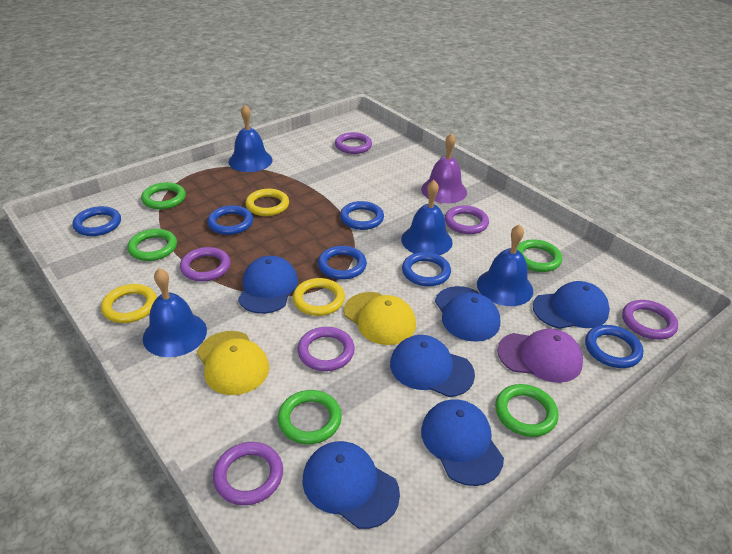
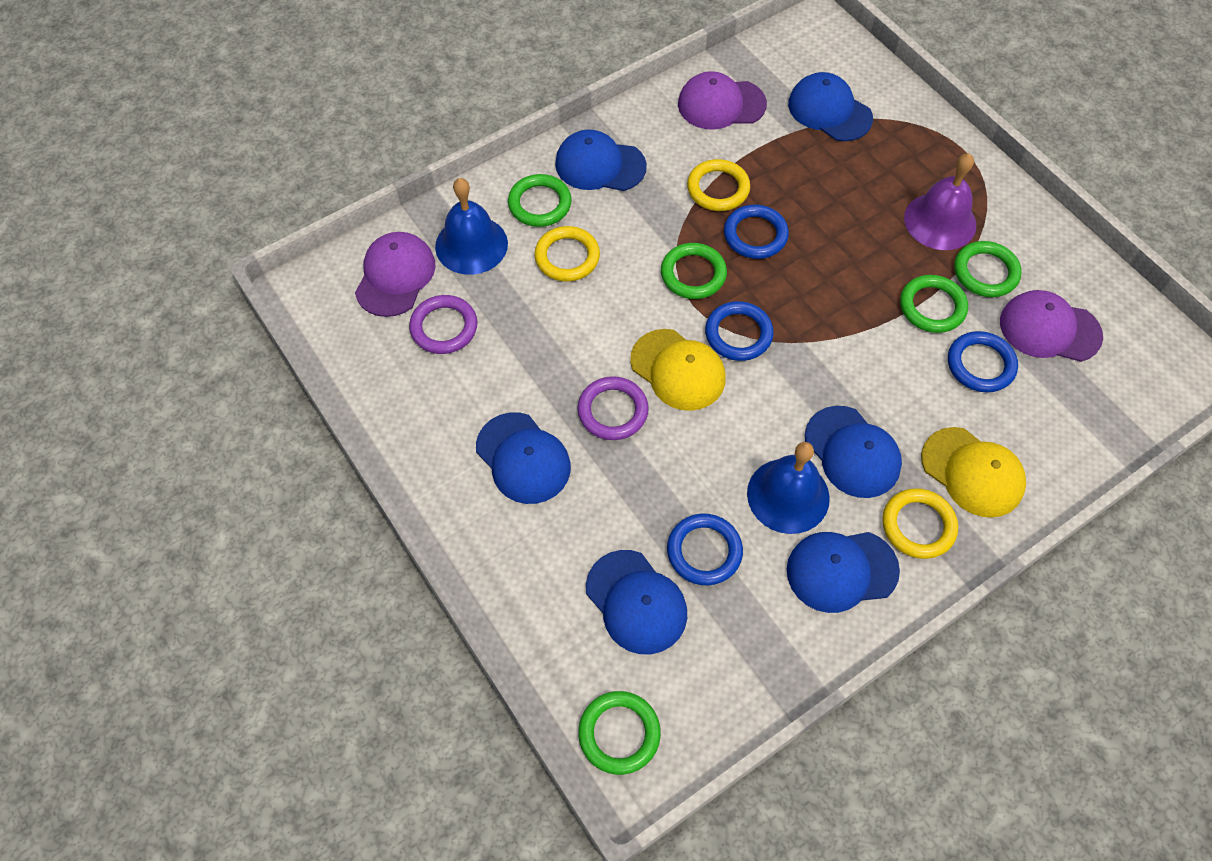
blue bell: 4 -> 2
blue ring: 6 -> 4
purple cap: 1 -> 3
purple ring: 6 -> 2

